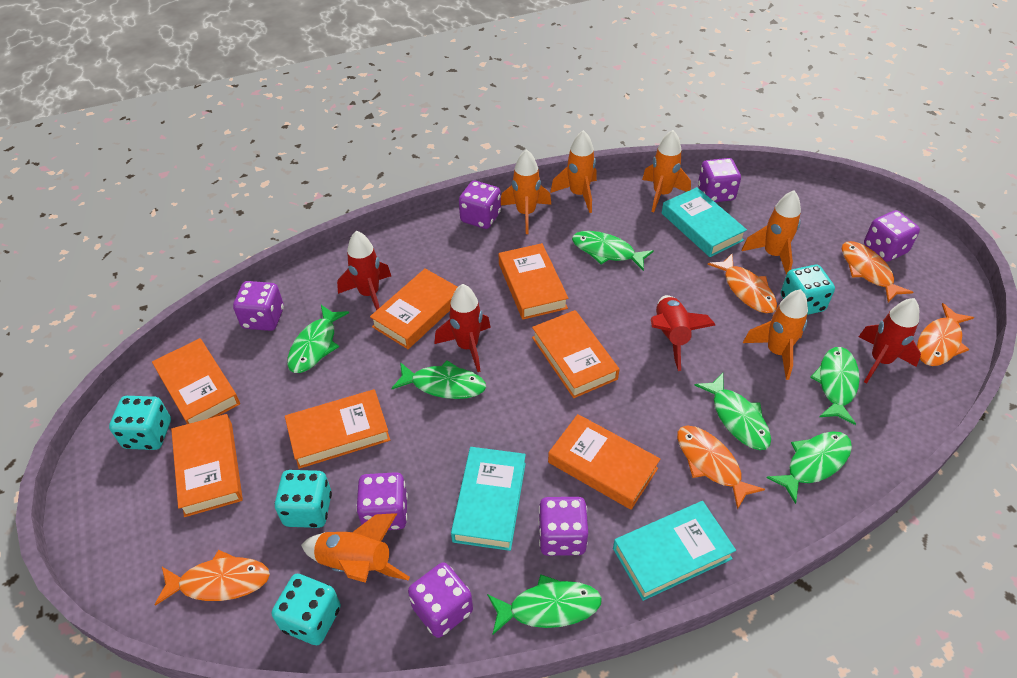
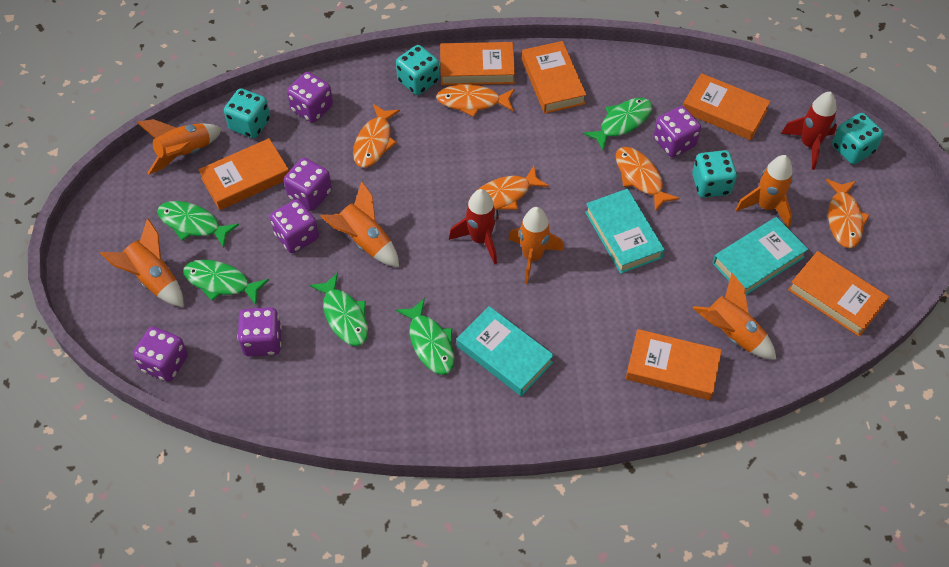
green fish: 7 -> 5
orange book: 7 -> 6
purple dice: 7 -> 6
red rocket: 4 -> 2

